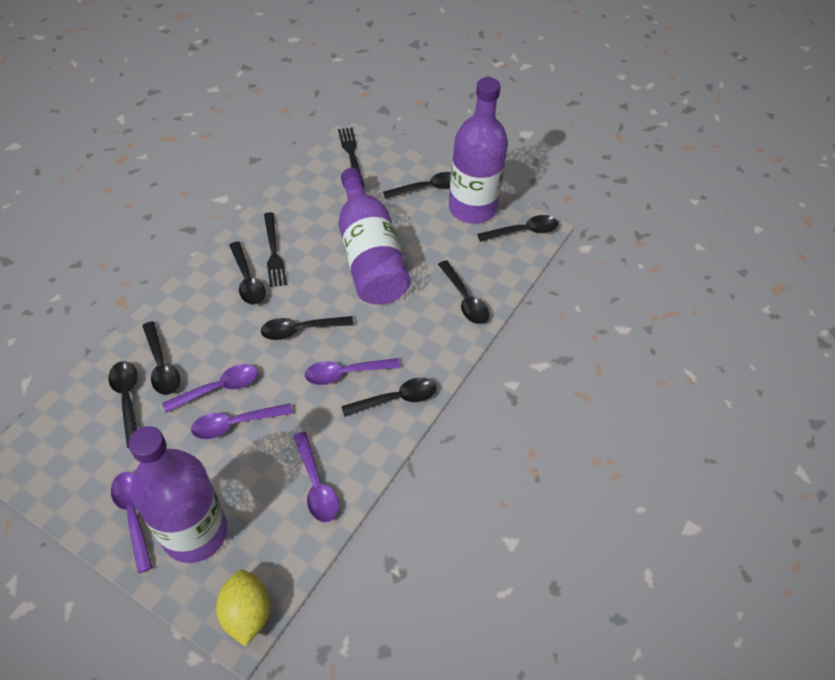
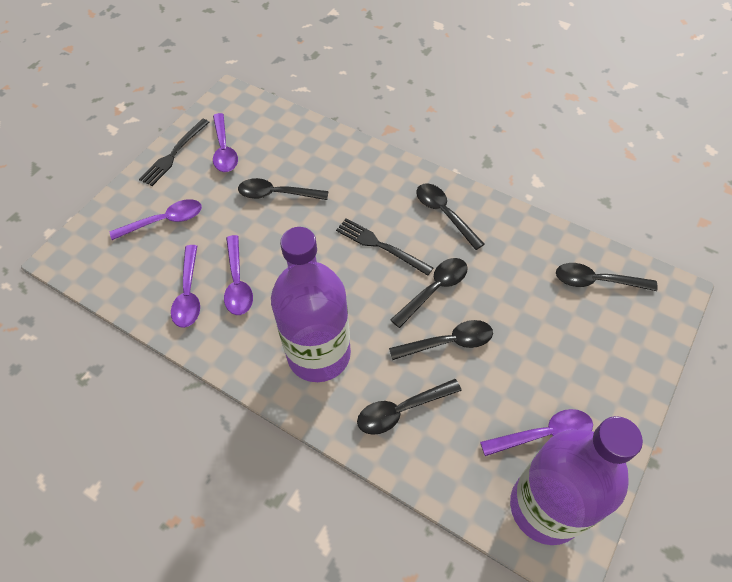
black spoon: 8 -> 6
purple bottle: 3 -> 2
yellow lemon: 1 -> 0

